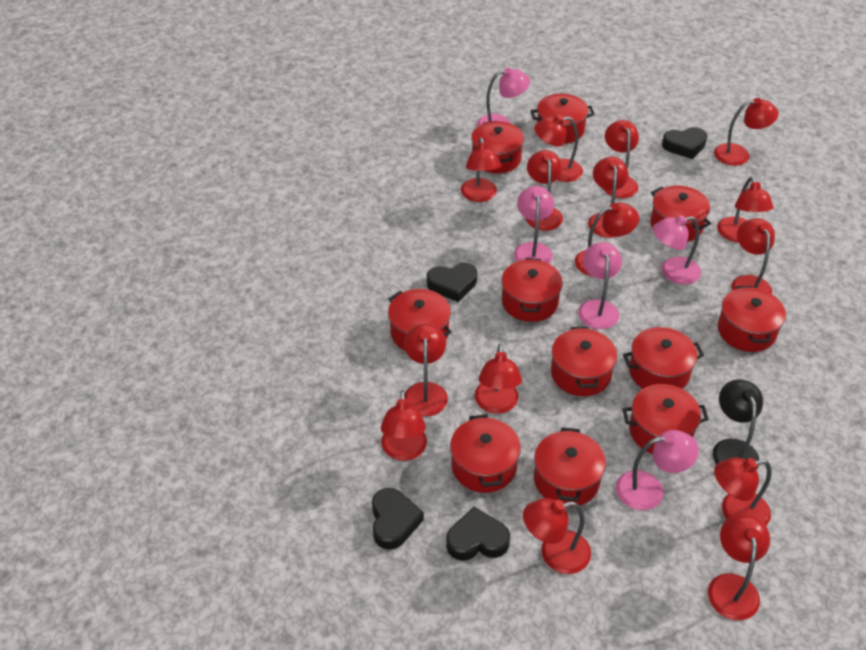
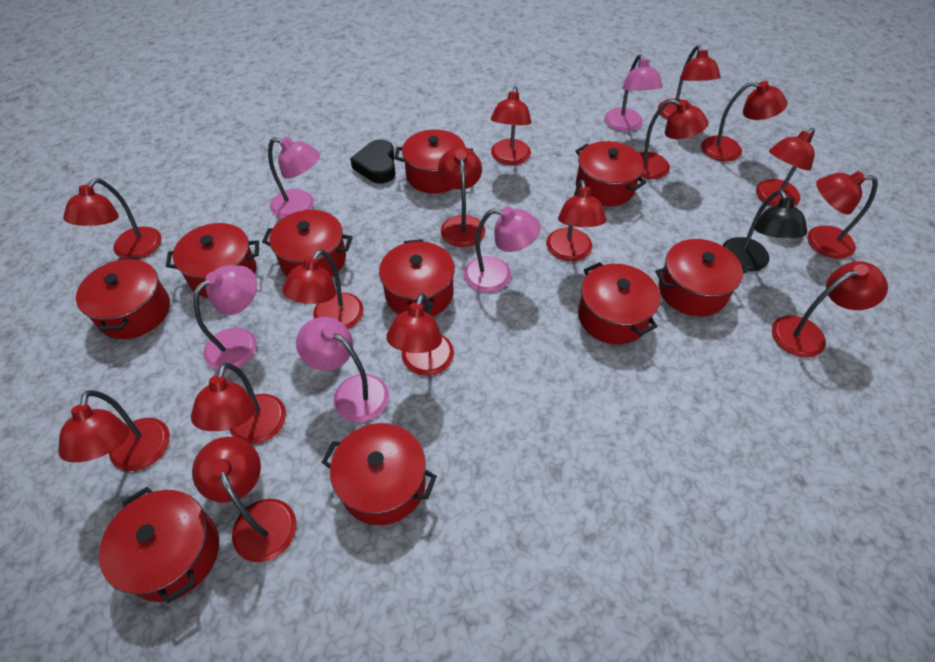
black heart: 4 -> 1
red pot: 11 -> 10

